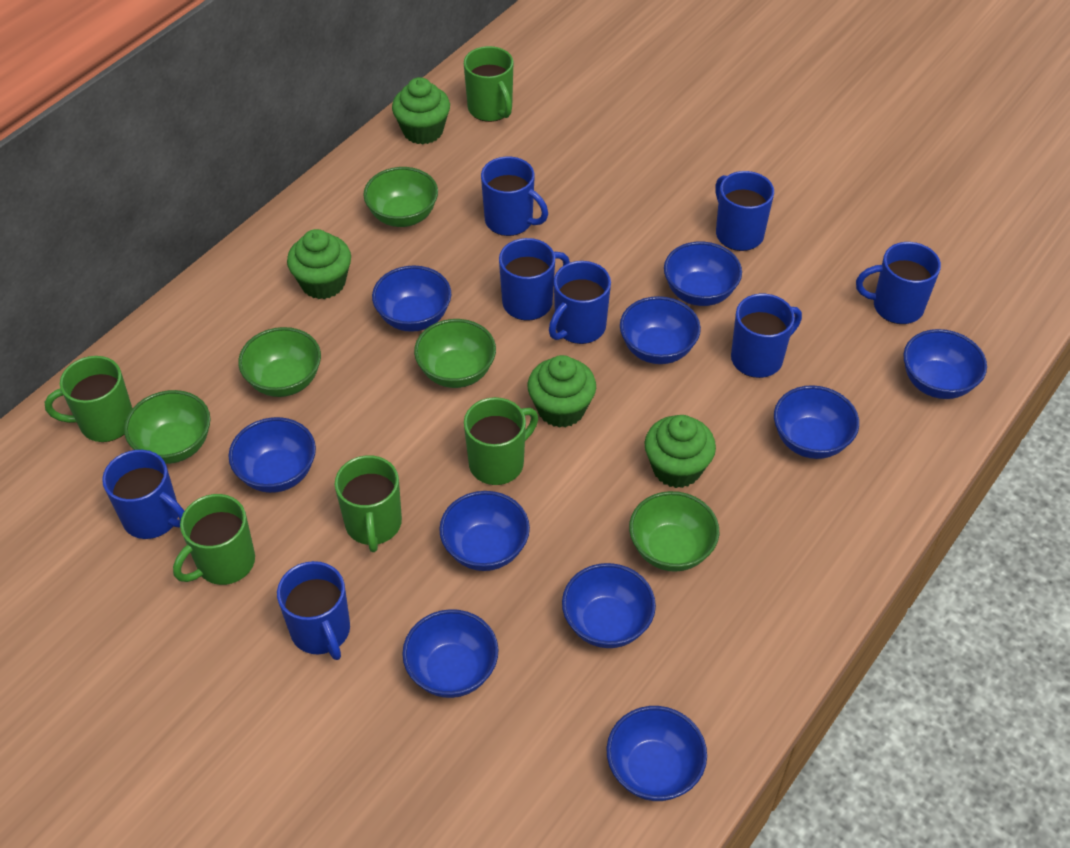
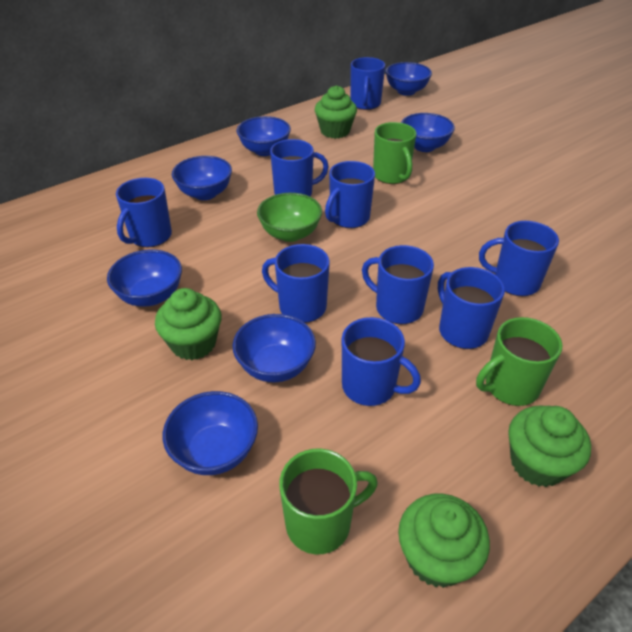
blue bowl: 10 -> 7
blue mug: 8 -> 9
green bowl: 5 -> 1
green mug: 5 -> 3

